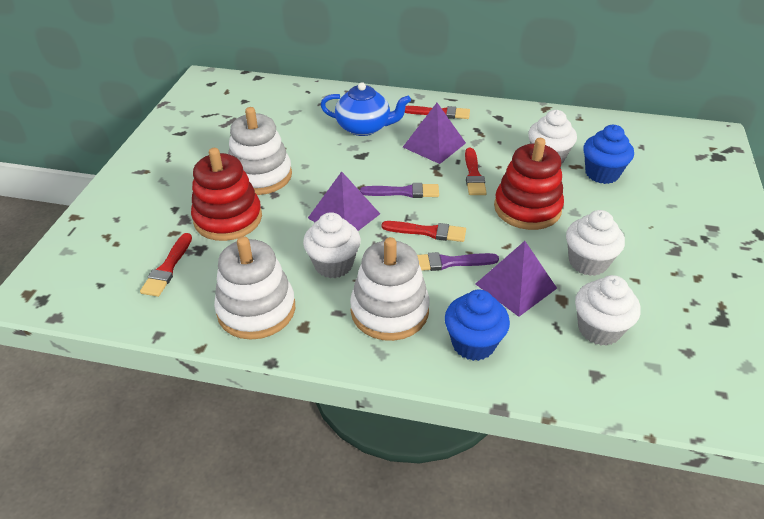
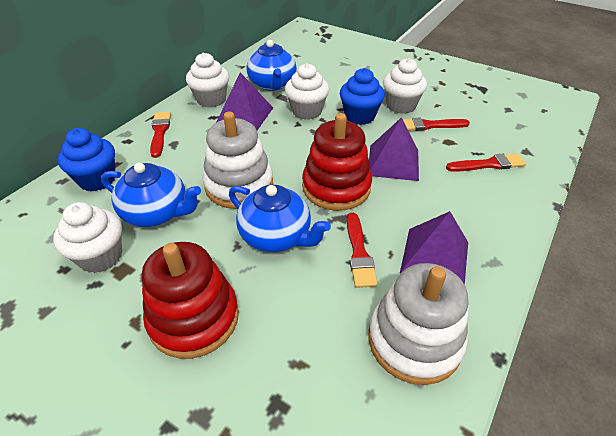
blue teapot: 1 -> 3
purple brush: 2 -> 0
white stacking toy: 3 -> 2

